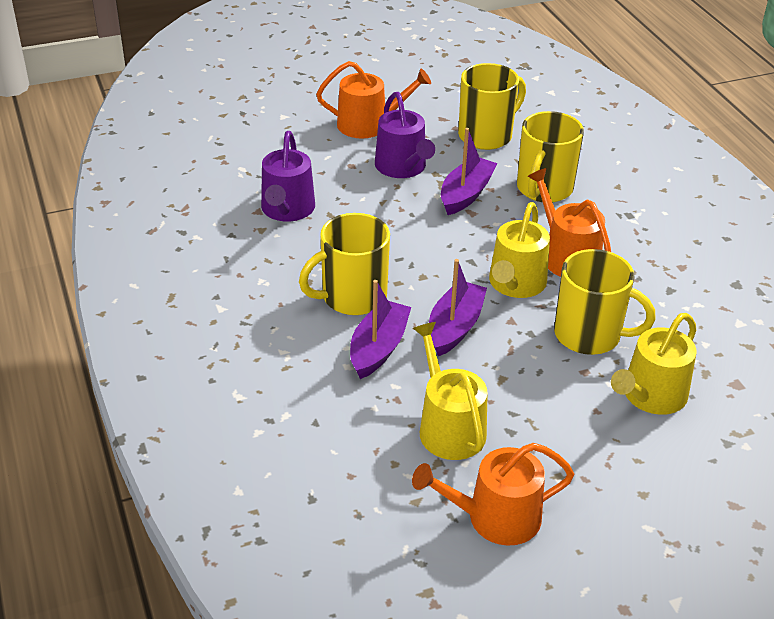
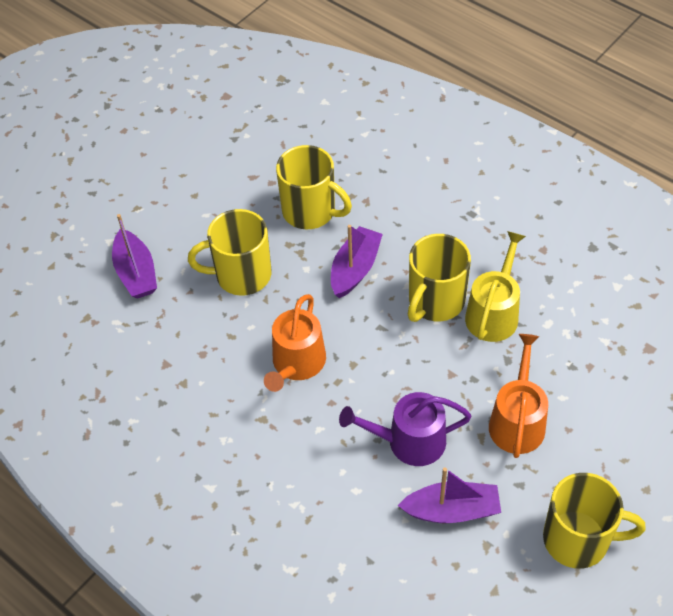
orange watering can: 3 -> 2
purple watering can: 2 -> 1
yellow watering can: 3 -> 1

